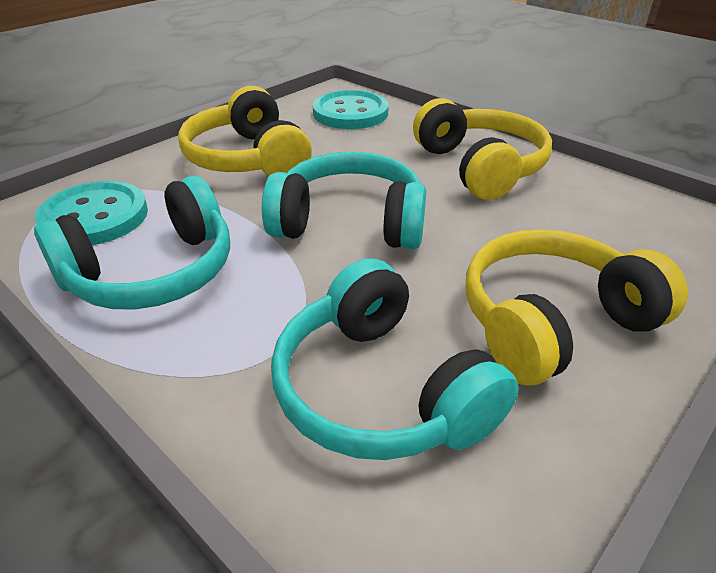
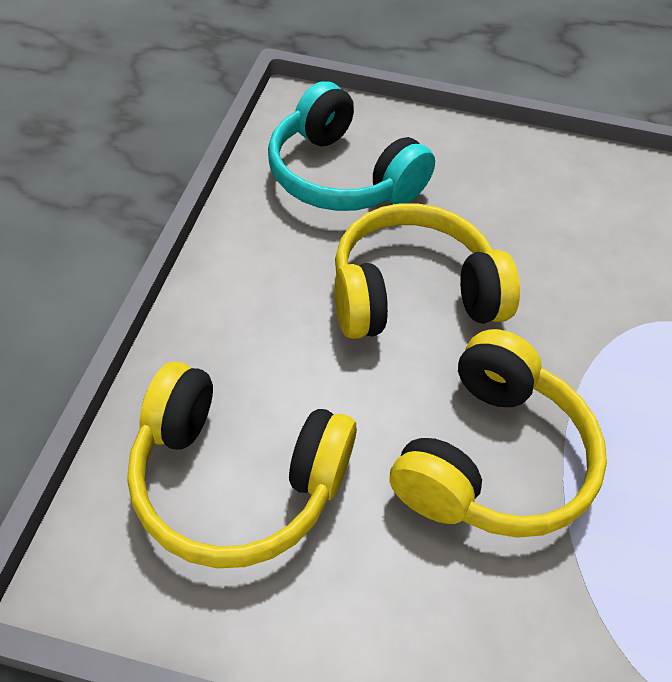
turquoise button: 2 -> 0
turquoise headphones: 3 -> 1

